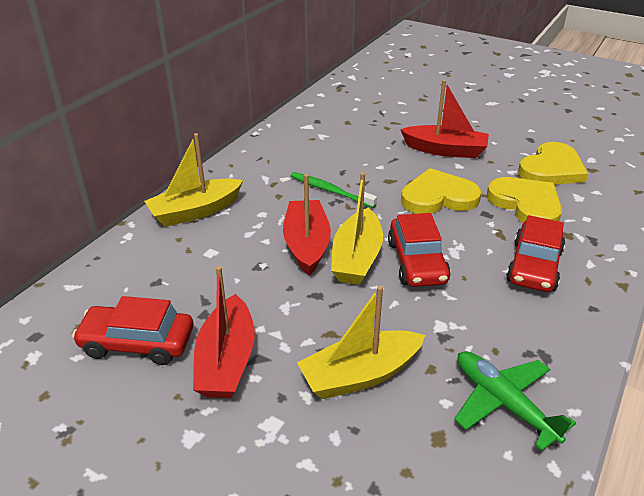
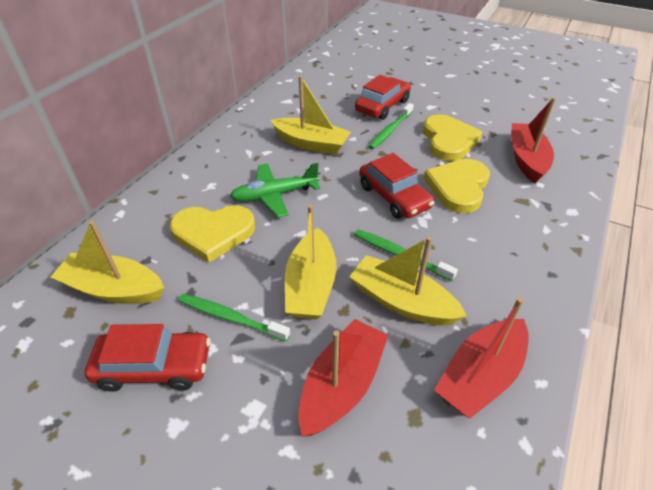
green toothbrush: 1 -> 3
yellow boat: 3 -> 4

